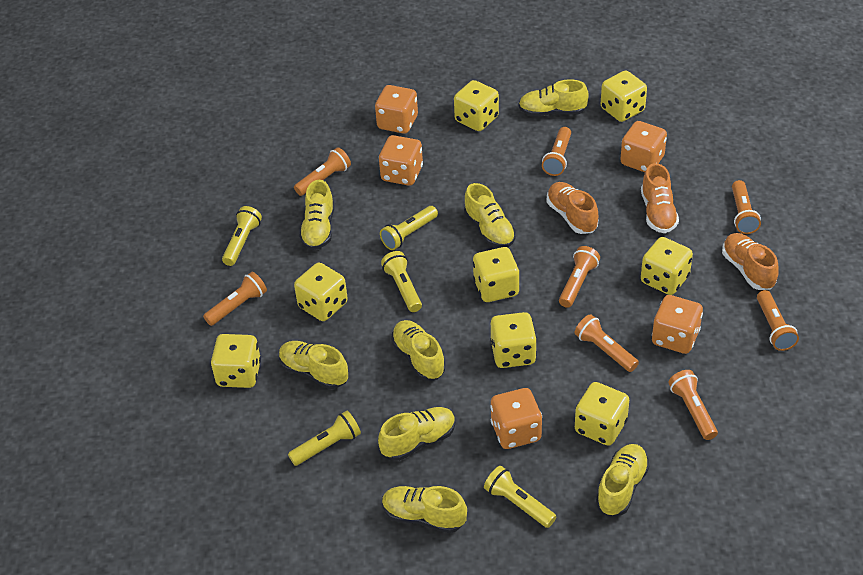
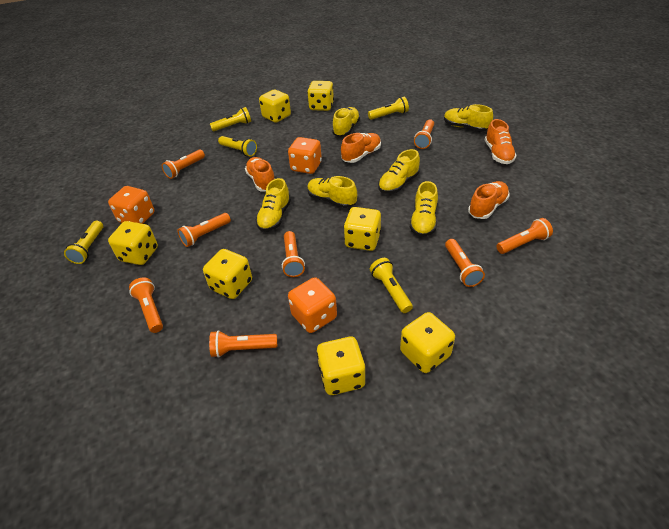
orange dice: 5 -> 3
orange shoe: 3 -> 4
yellow dice: 8 -> 7
yellow shoe: 8 -> 6

